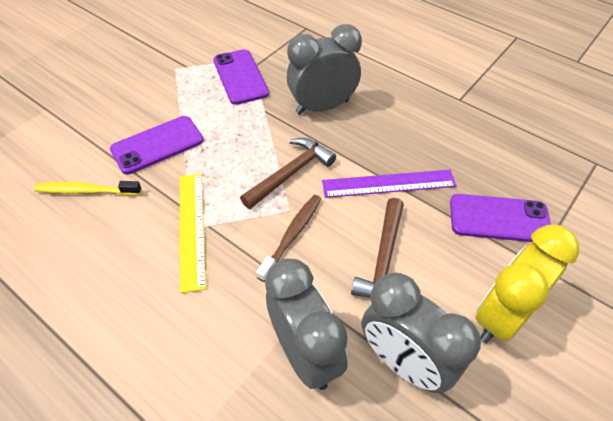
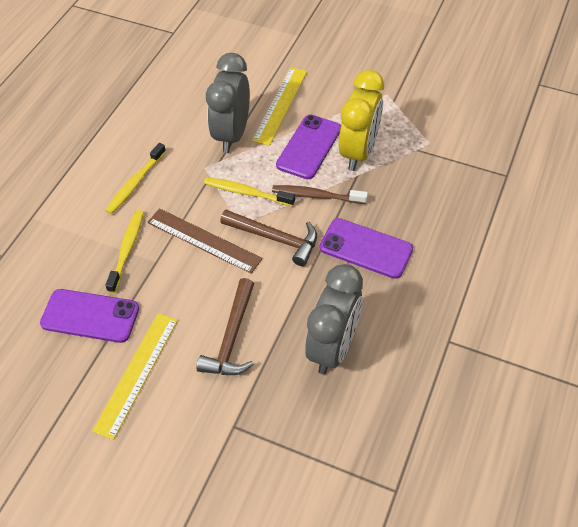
brown ruler: 0 -> 1
grey clock: 3 -> 2
purple ruler: 1 -> 0
yellow ruler: 1 -> 2
yellow toothbrush: 1 -> 3

